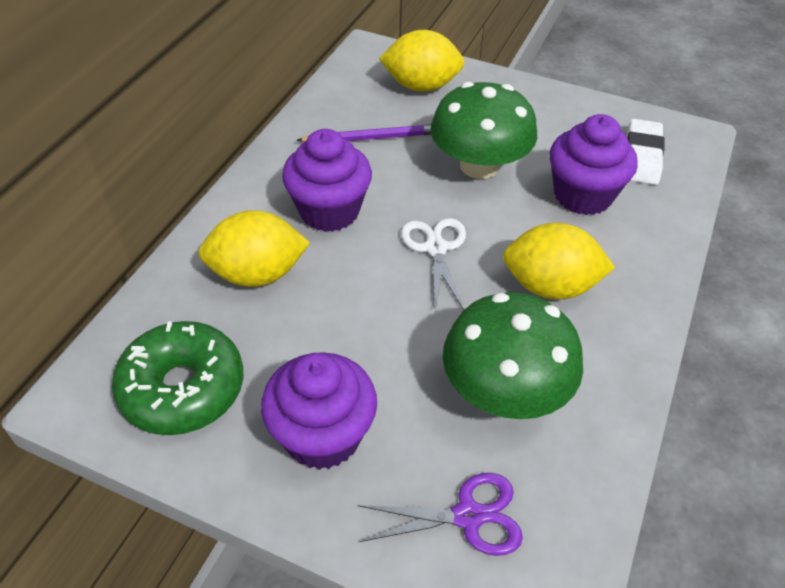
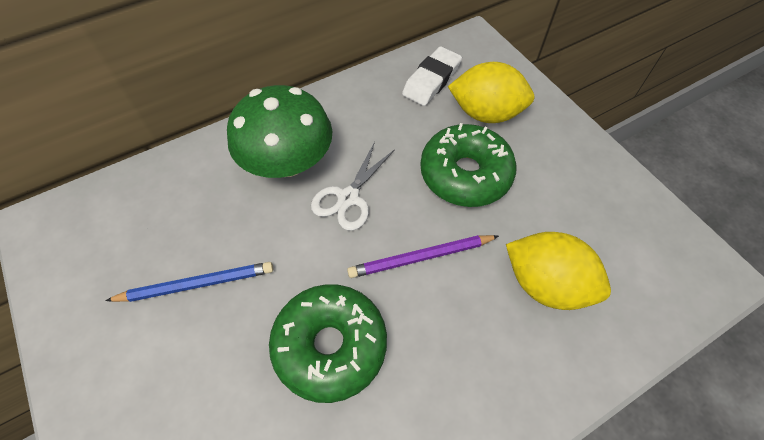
blue pencil: 0 -> 1
green donut: 1 -> 2
green mushroom: 2 -> 1
purple cupcake: 3 -> 0
purple scissors: 1 -> 0
yellow lemon: 3 -> 2

